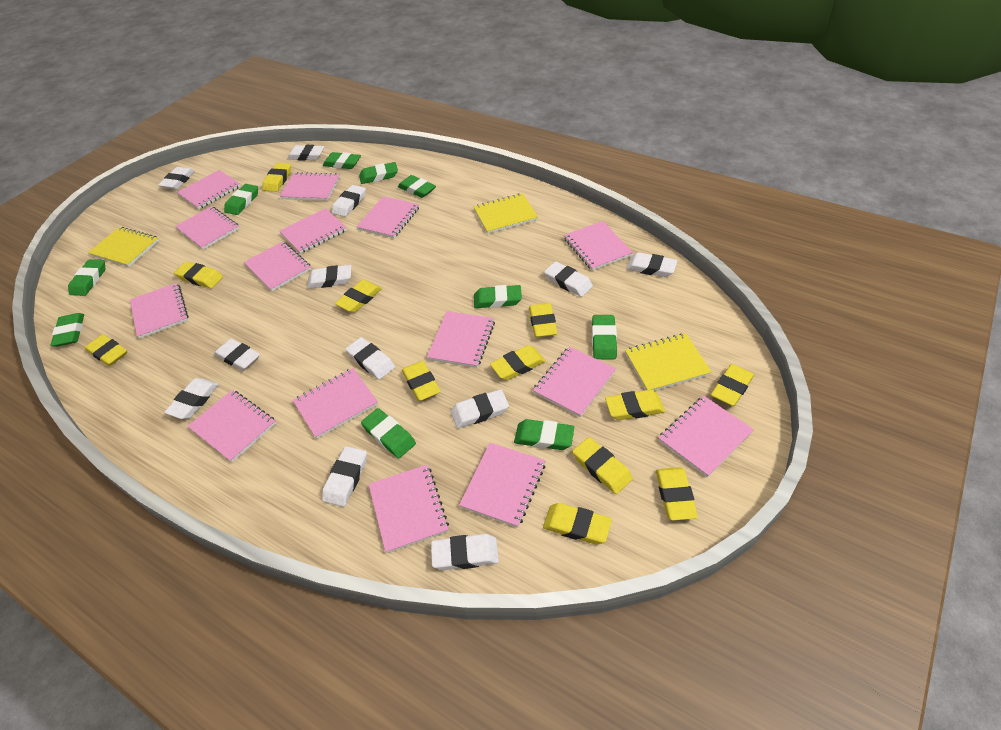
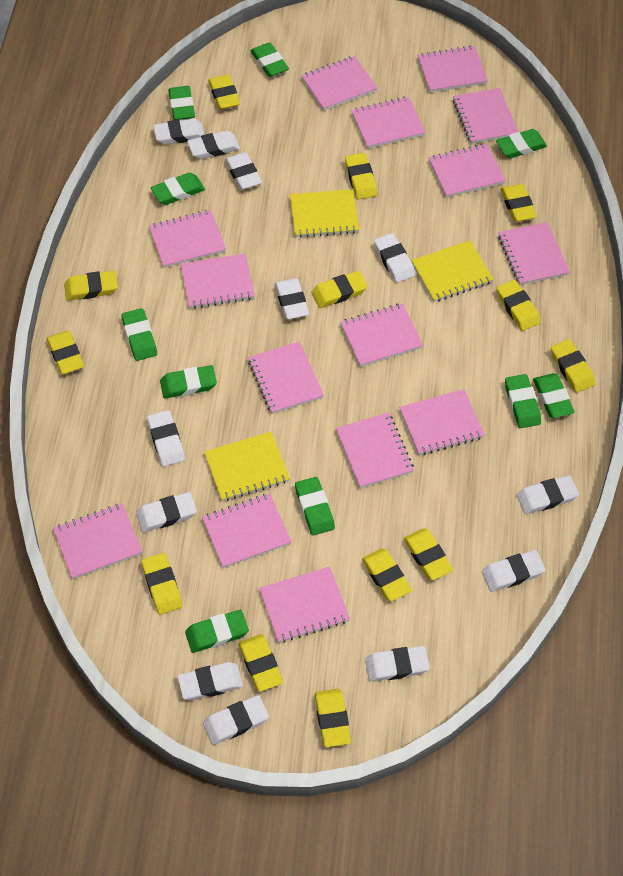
yellow eraser: 12 -> 13

